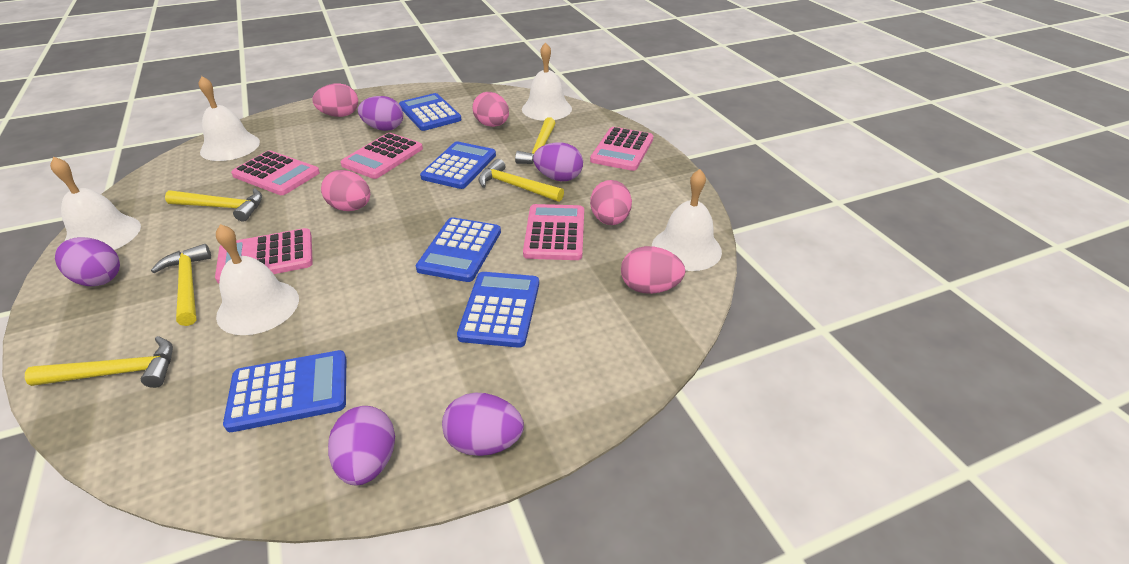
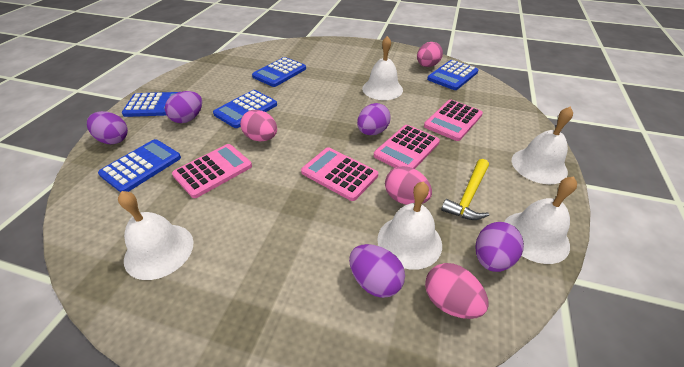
pink calculator: 5 -> 4
pink egg: 5 -> 4
yellow hammer: 5 -> 1

